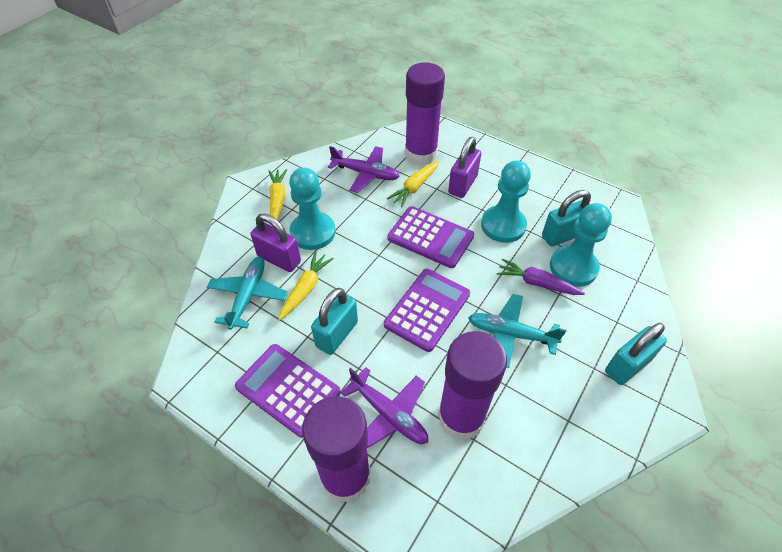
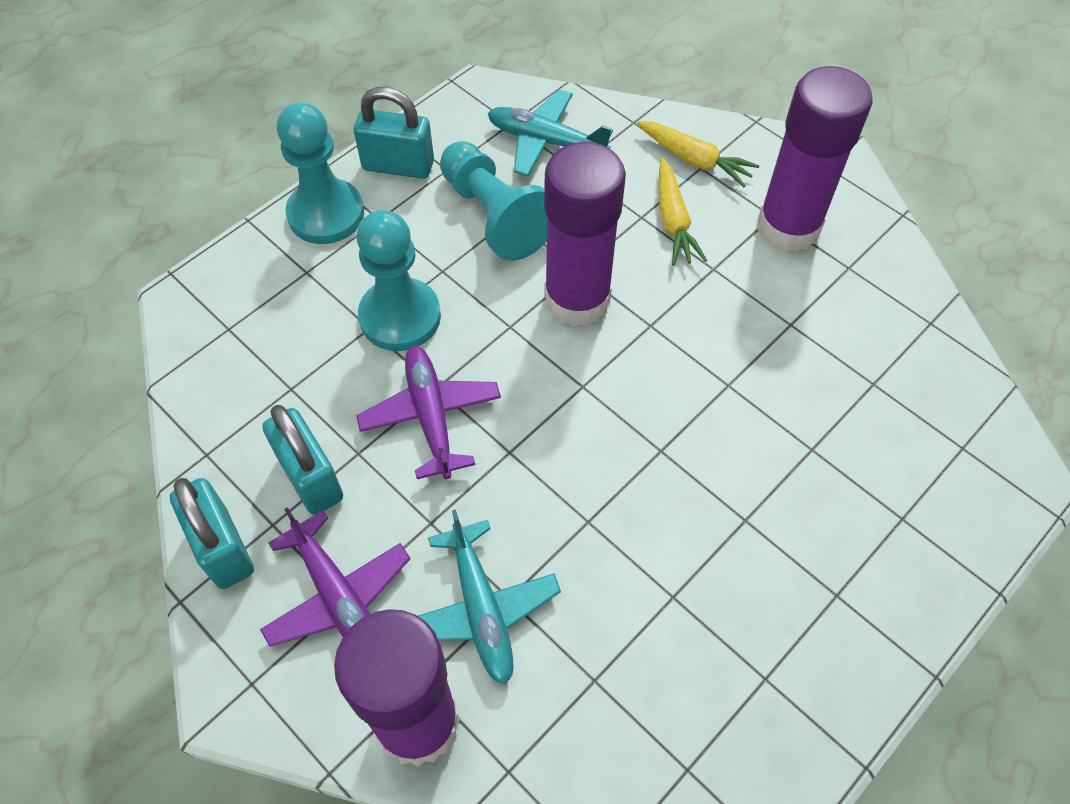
purple calculator: 3 -> 0
purple carrot: 1 -> 0
purple padlock: 2 -> 0
yellow carrot: 3 -> 2

